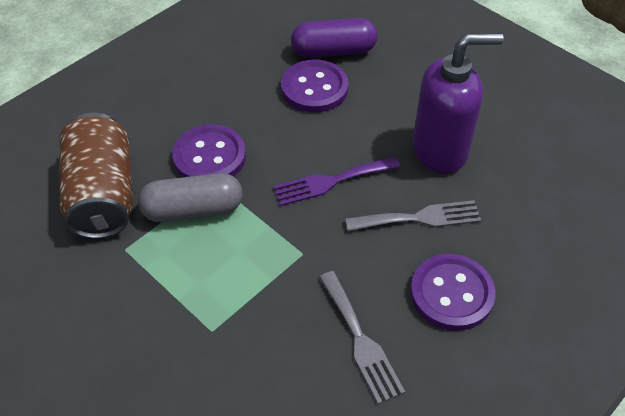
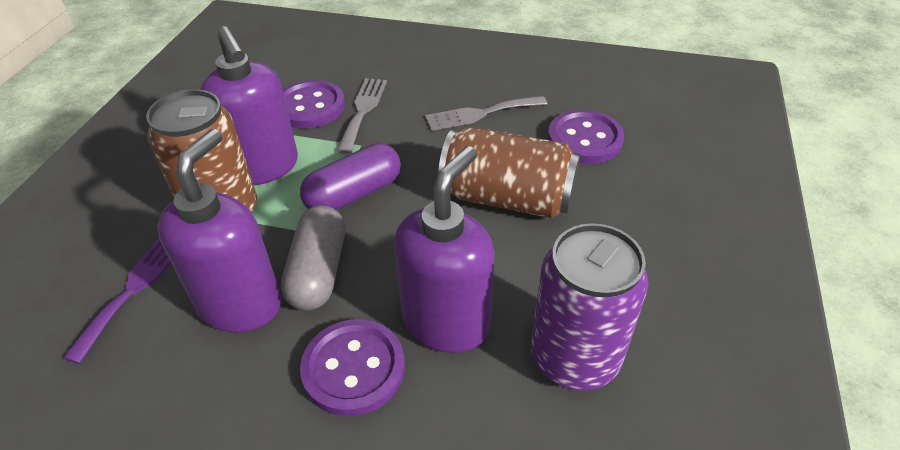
brown can: 1 -> 2
purple can: 0 -> 1
purple soap dispenser: 1 -> 3

